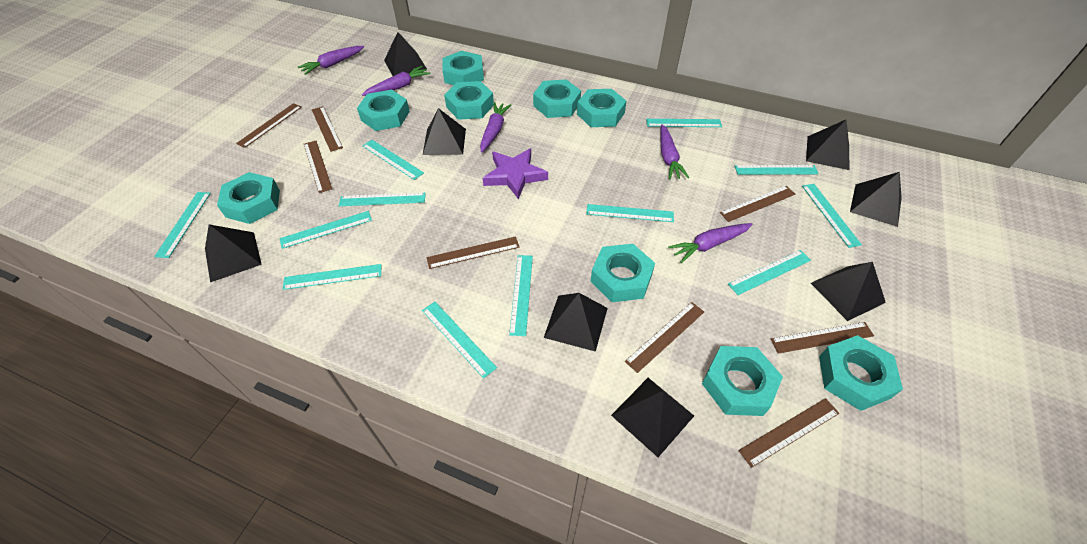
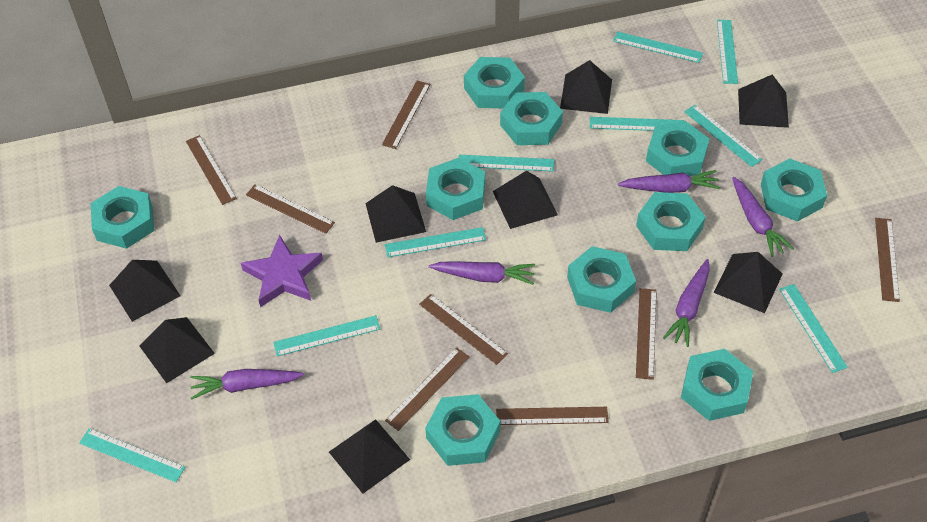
turquoise nut: 9 -> 10
turquoise ruler: 12 -> 9

